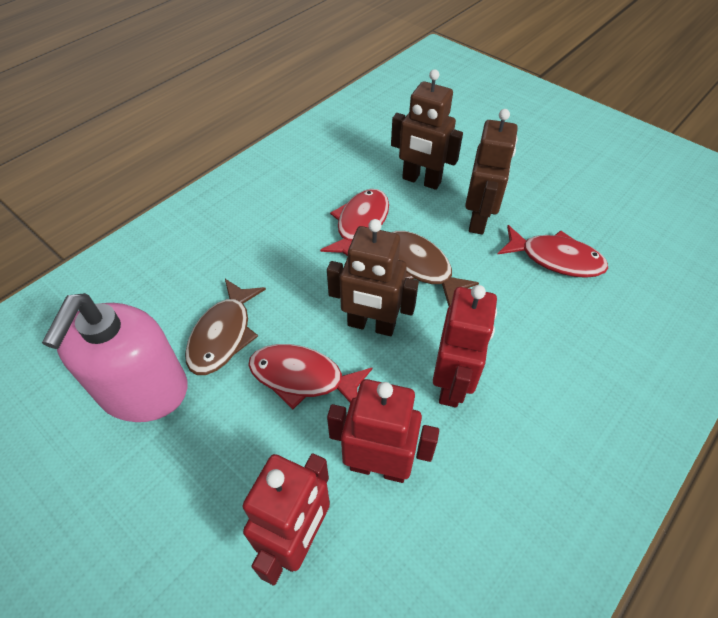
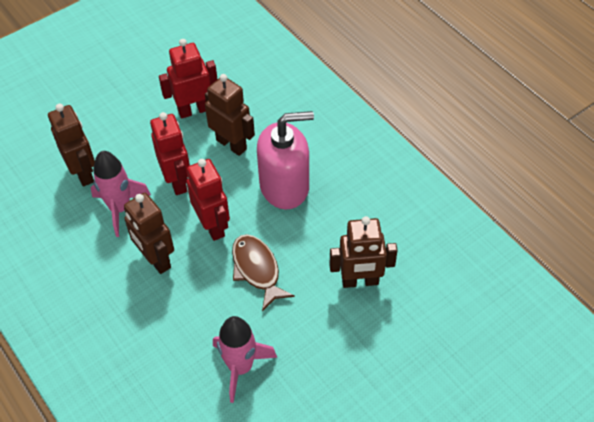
brown fish: 2 -> 1
brown robot: 3 -> 4
pink rocket: 0 -> 2
red fish: 3 -> 0

